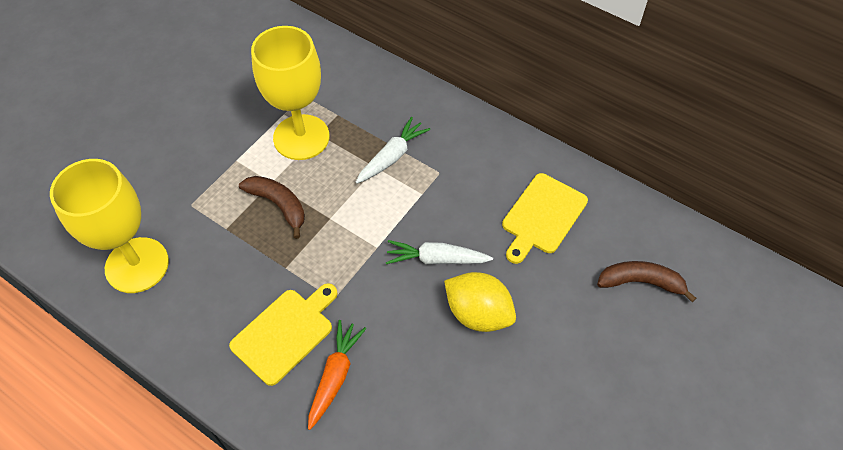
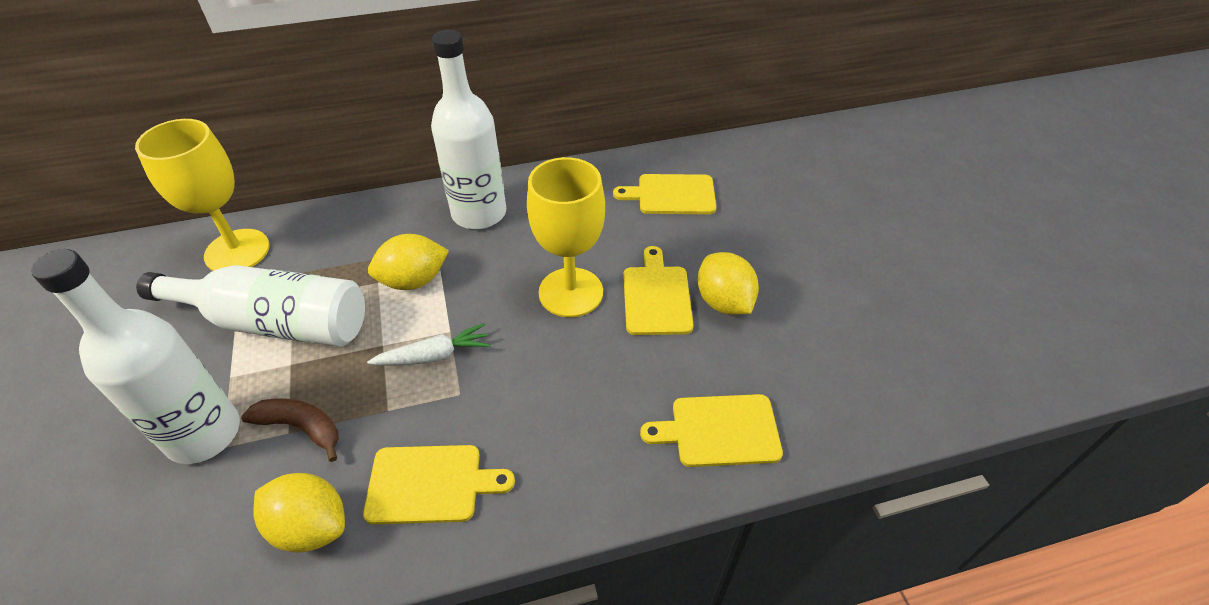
brown banana: 2 -> 1
orange carrot: 1 -> 0
white bottle: 0 -> 3
white carrot: 2 -> 1
yellow cutting board: 2 -> 4
yellow lemon: 1 -> 3

